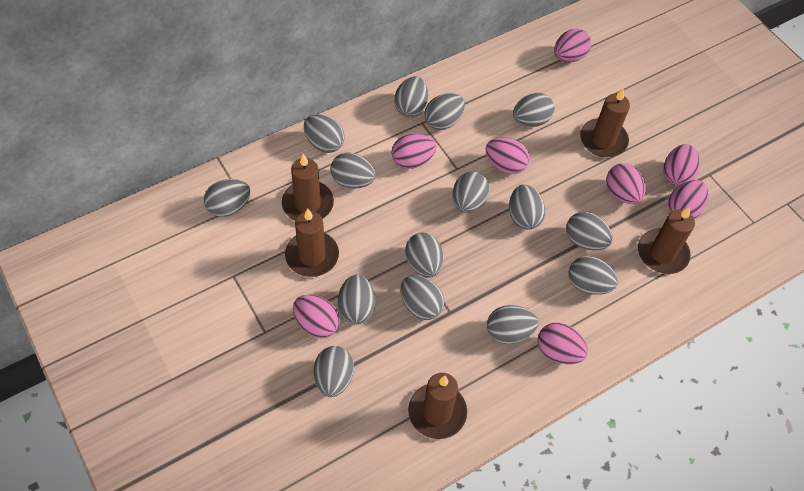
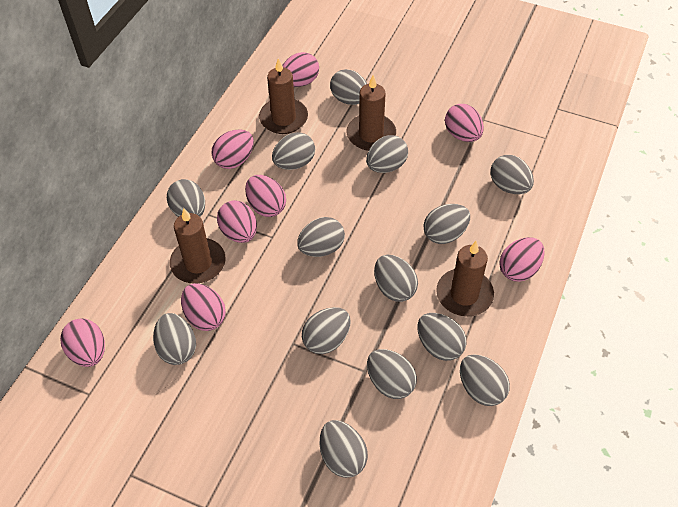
brown candle: 5 -> 4
grey egg: 15 -> 14

